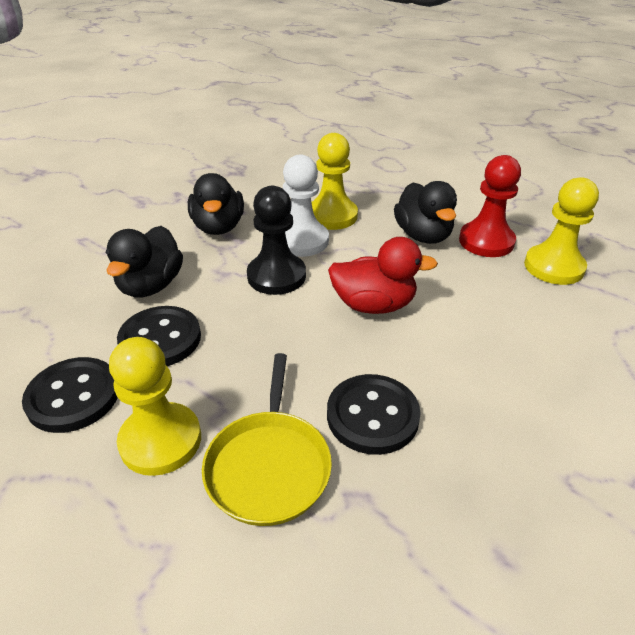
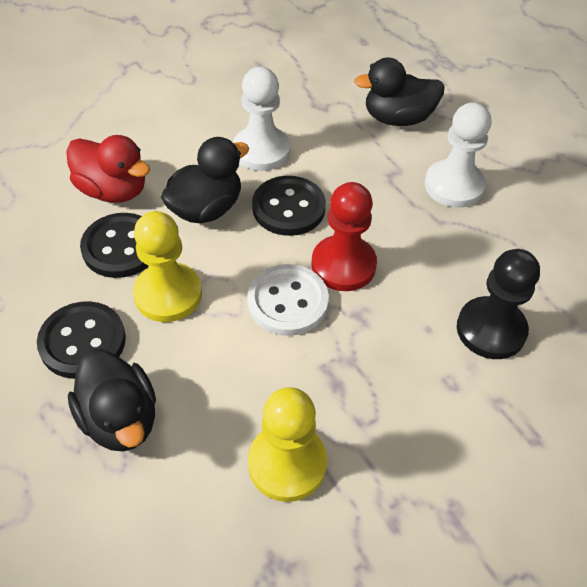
white button: 0 -> 1
white pawn: 1 -> 2
yellow pan: 1 -> 0
yellow pawn: 3 -> 2

